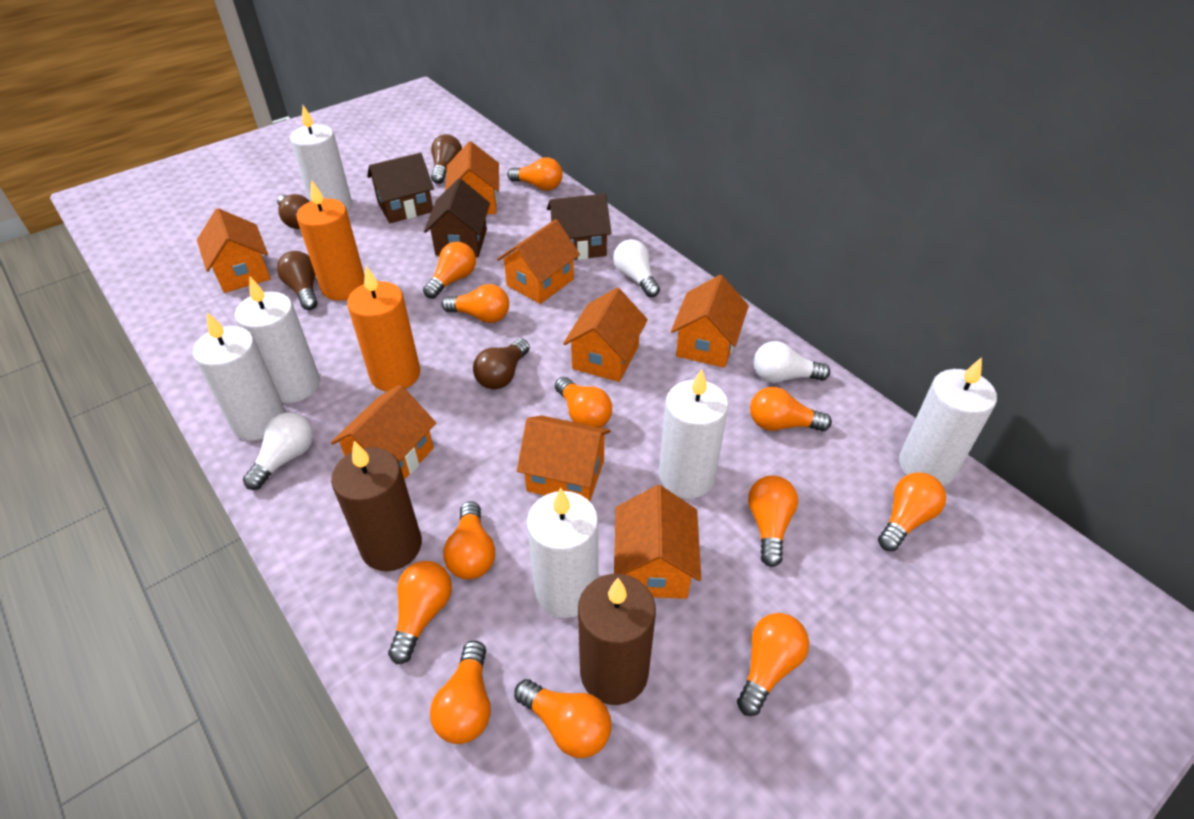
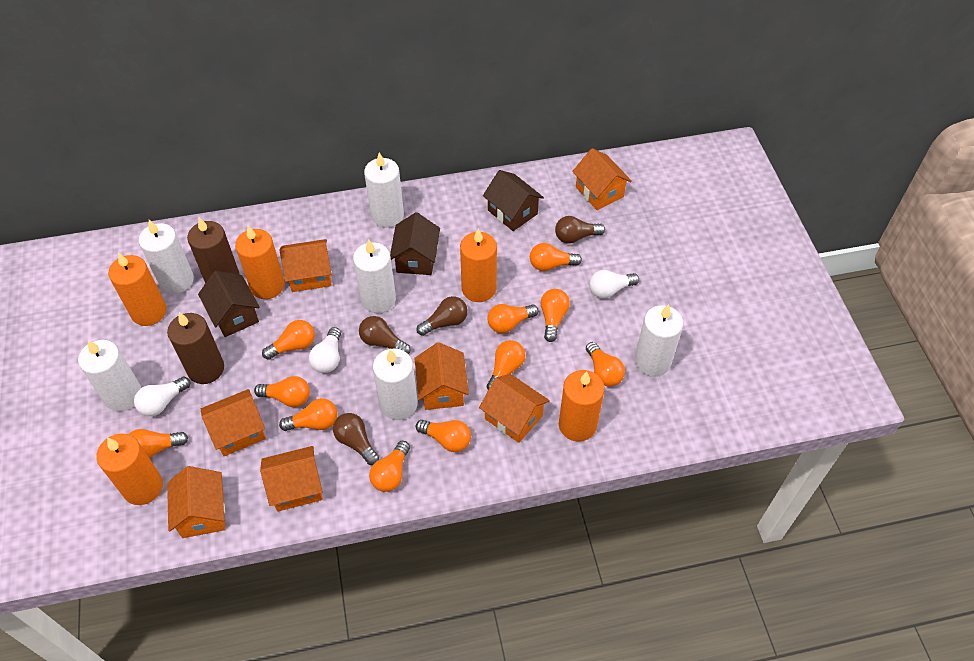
orange candle: 2 -> 5
orange house: 8 -> 7
orange light bulb: 12 -> 11

